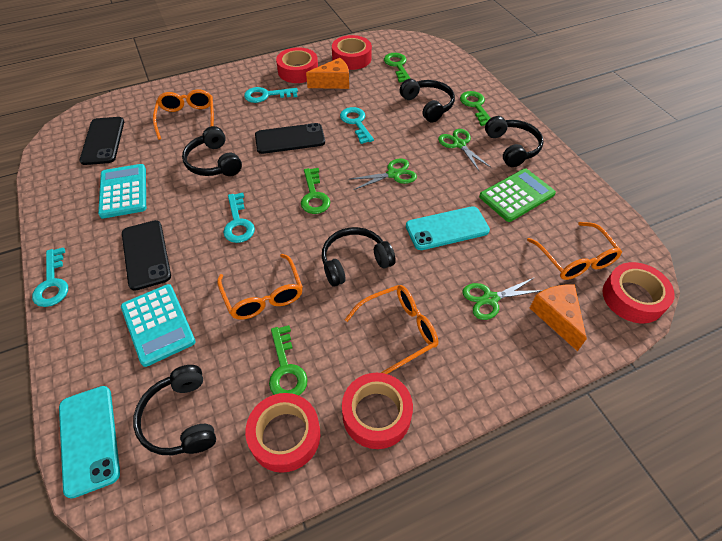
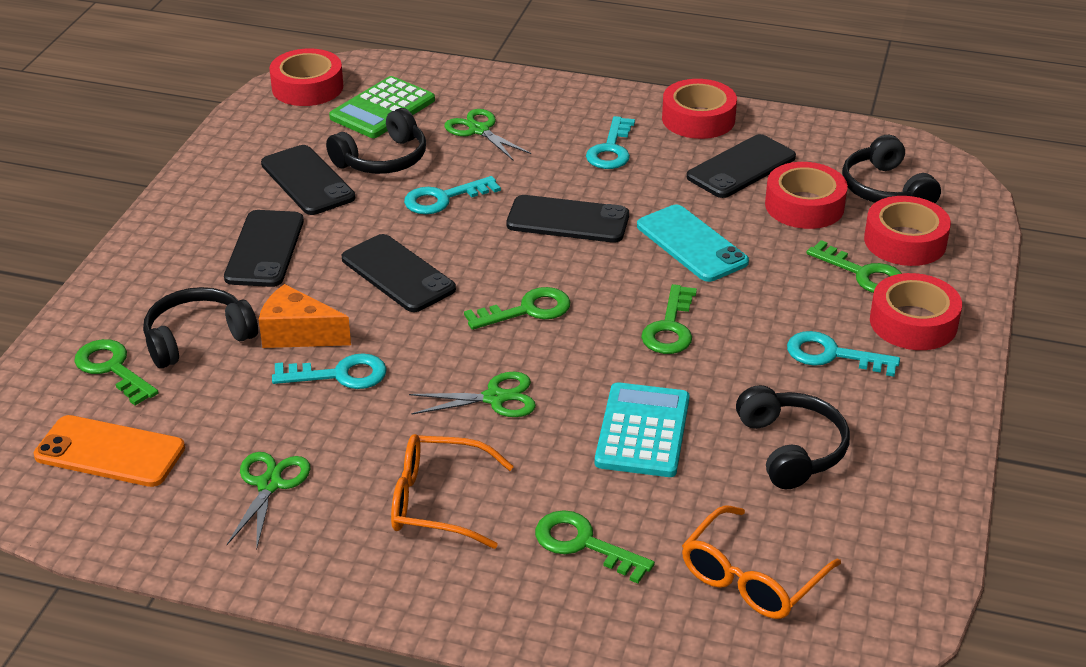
black headphones: 5 -> 4
black phone: 3 -> 5
green key: 4 -> 5
orange cheese: 2 -> 1
orange glasses: 4 -> 2
orange phone: 0 -> 1
turquoise calculator: 2 -> 1
turquoise phone: 2 -> 1

